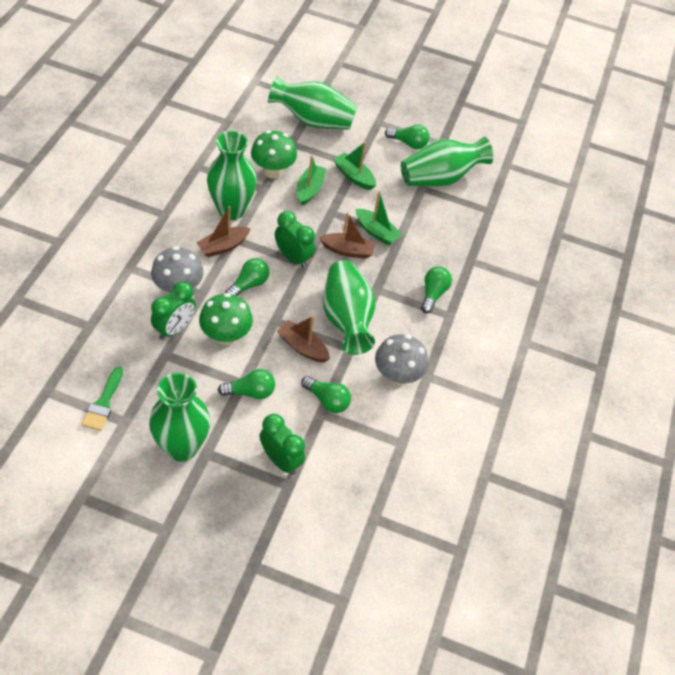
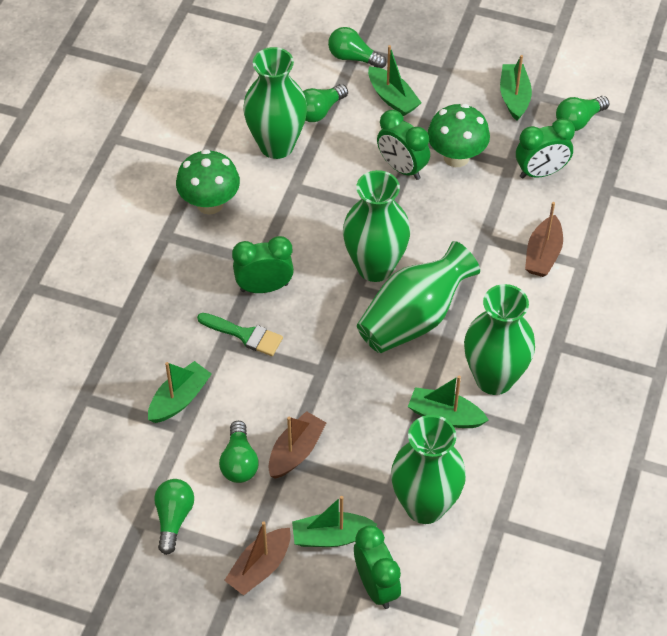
green boat: 3 -> 5
green clock: 3 -> 4
grey mushroom: 2 -> 0

